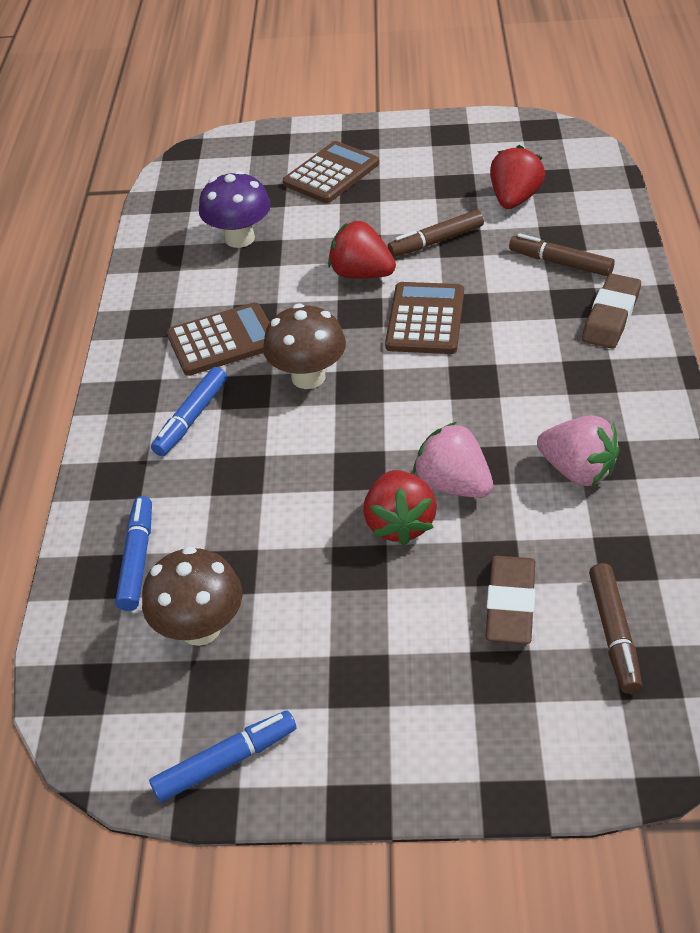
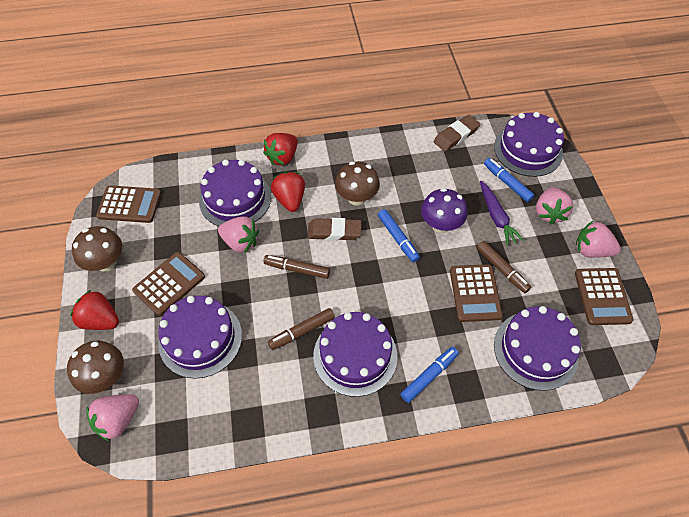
brown calculator: 3 -> 4
brown mushroom: 2 -> 3
pink strawberry: 2 -> 4
purple cake: 0 -> 5
purple carrot: 0 -> 1

